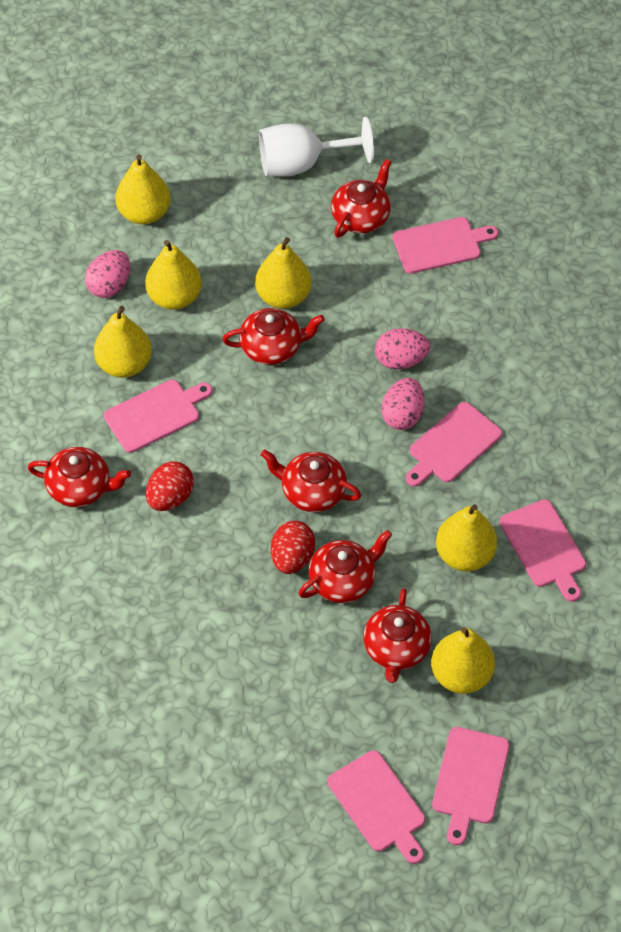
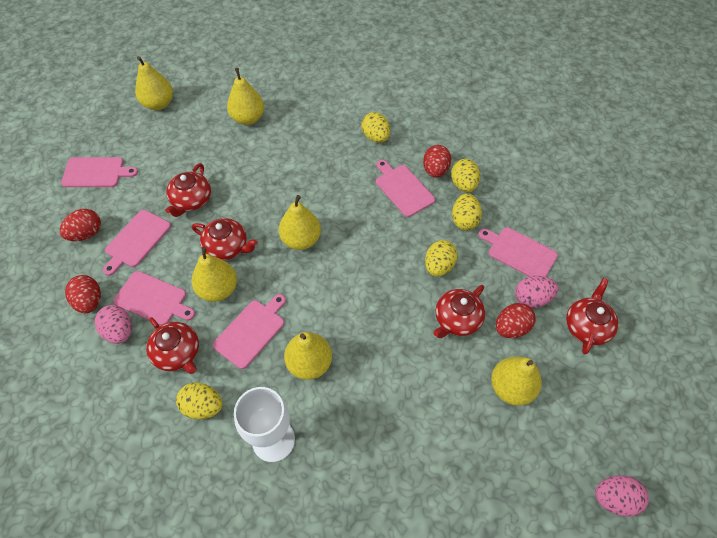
red egg: 2 -> 4
red teapot: 6 -> 5
yellow egg: 0 -> 5

